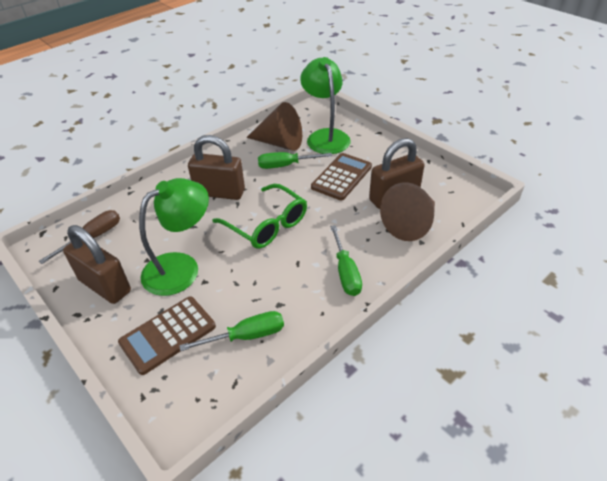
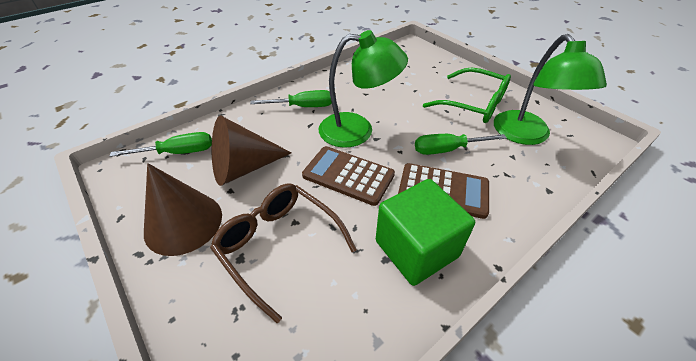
brown glasses: 0 -> 1
brown padlock: 3 -> 0
brown screwdriver: 1 -> 0
green cube: 0 -> 1

